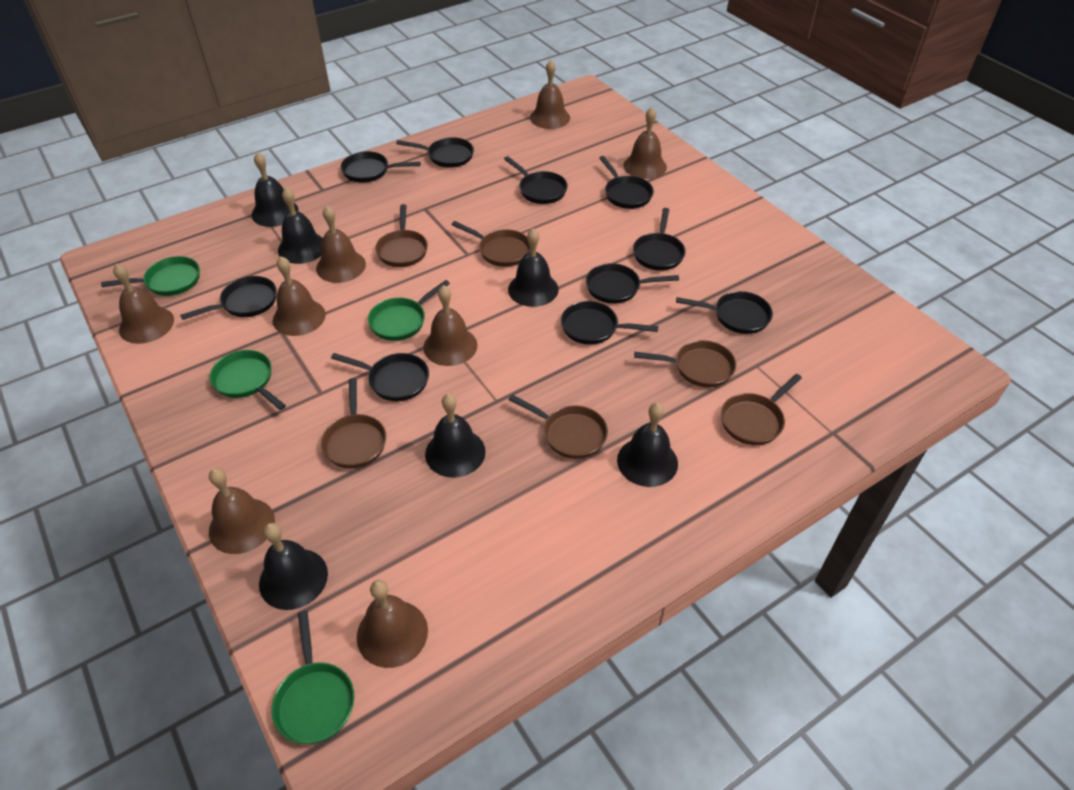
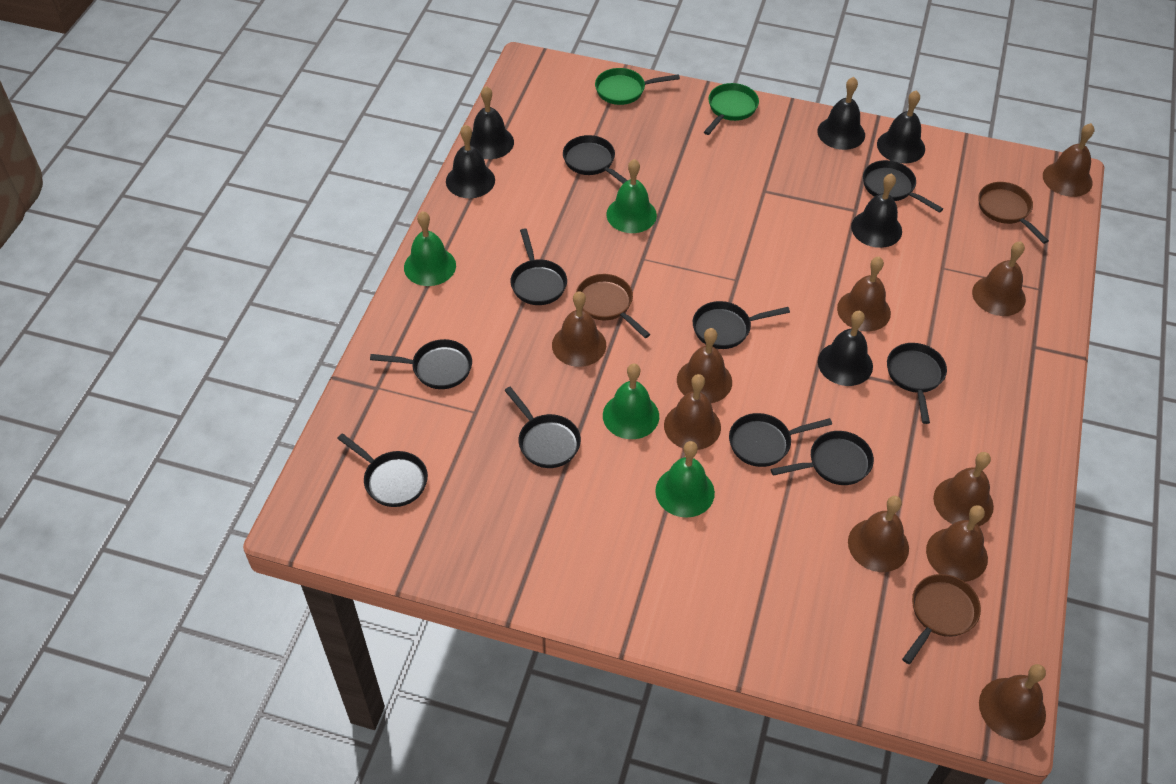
brown bell: 8 -> 10
brown pan: 6 -> 3
green bell: 0 -> 4
green pan: 4 -> 2

